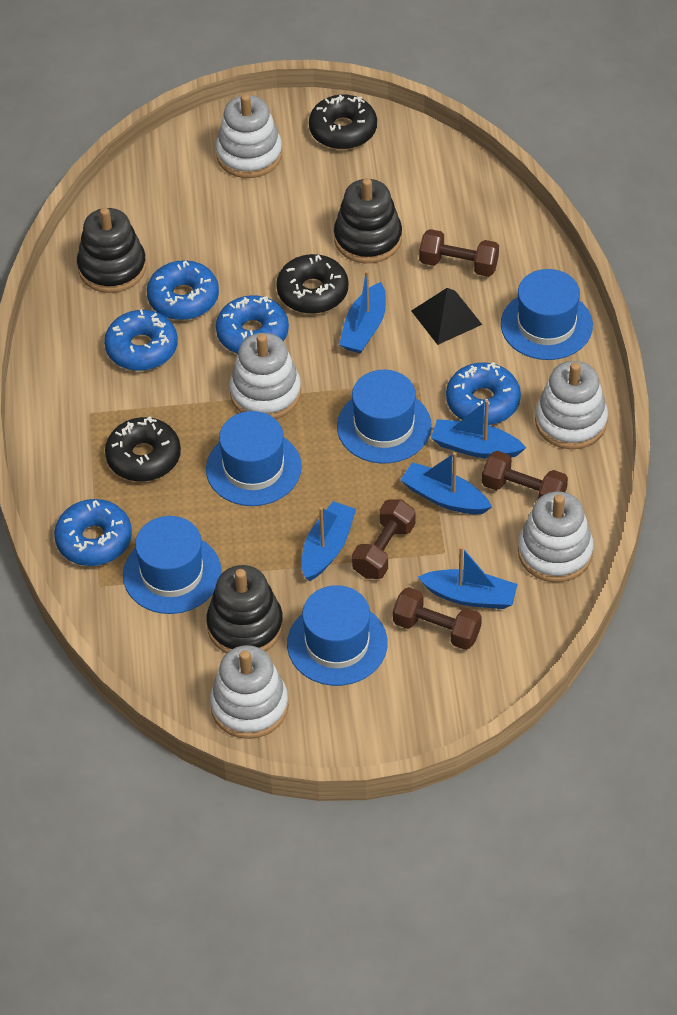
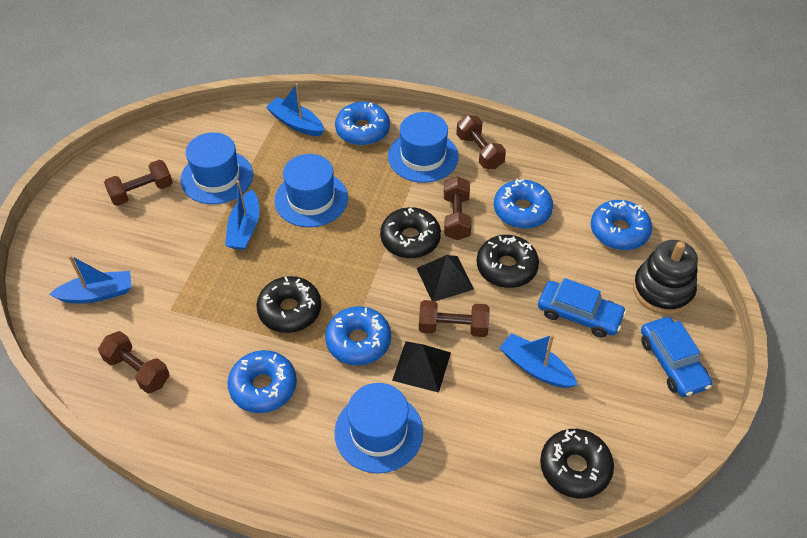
black donut: 3 -> 4
black pyramid: 1 -> 2
black stacking toy: 3 -> 1
blue boat: 5 -> 4
blue car: 0 -> 2
blue hat: 5 -> 4
brown dumbbell: 4 -> 5
white stacking toy: 5 -> 0

